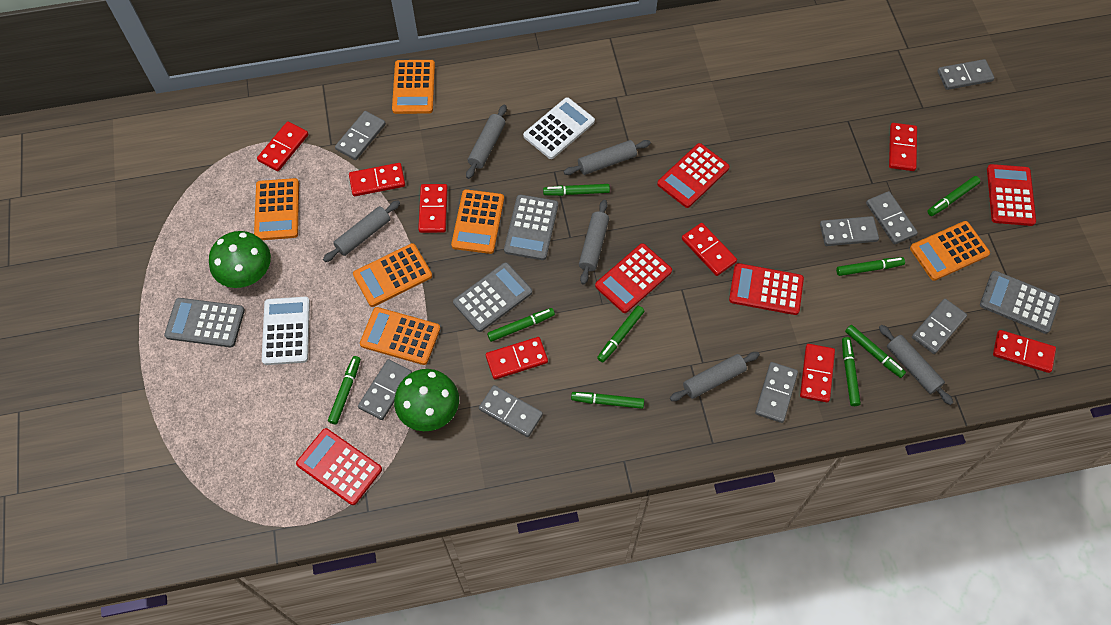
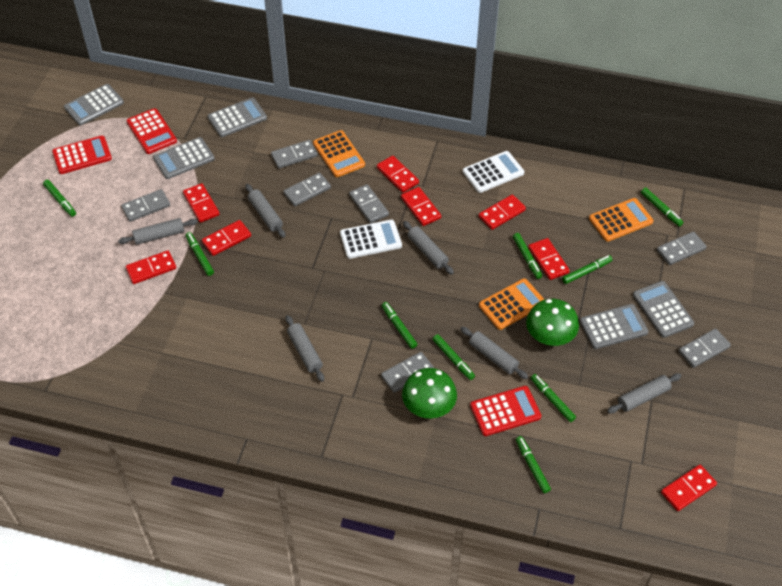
grey calculator: 4 -> 5
grey domino: 8 -> 7
orange calculator: 6 -> 3
red calculator: 5 -> 3

